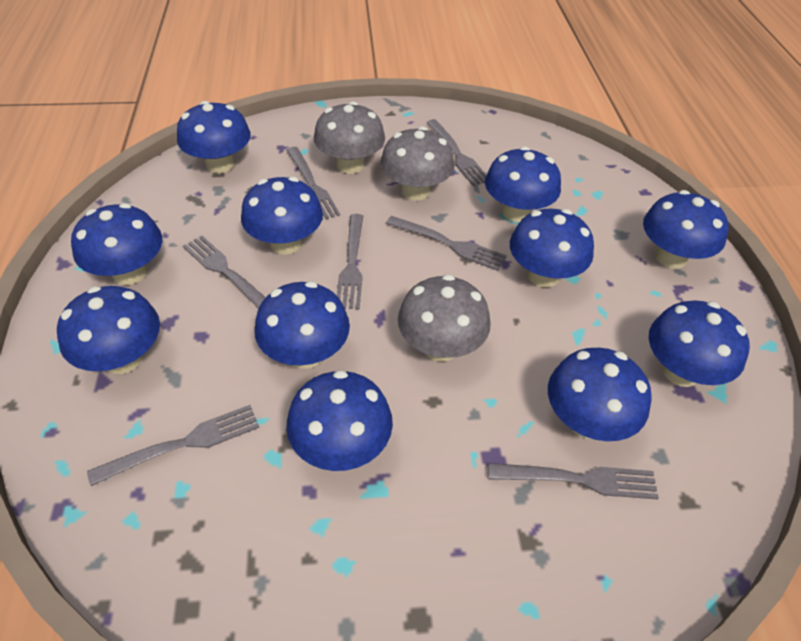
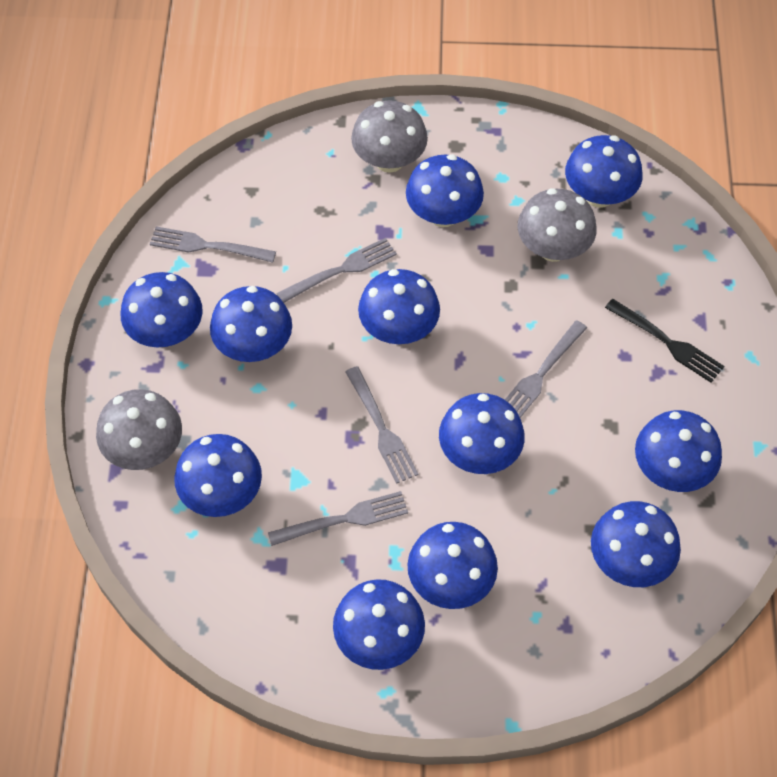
black fork: 0 -> 1
grey fork: 7 -> 5

